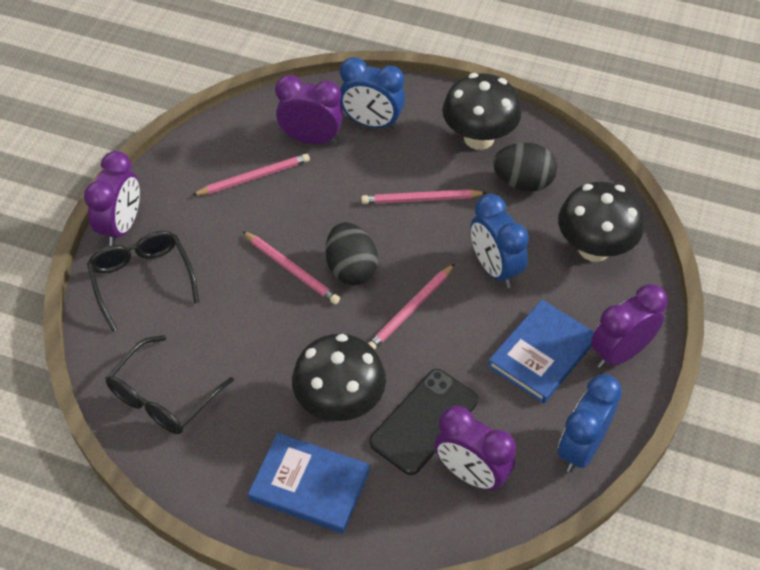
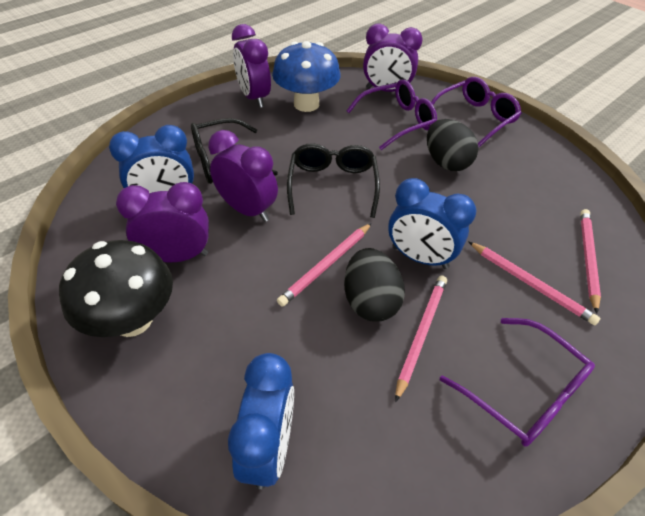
black mushroom: 3 -> 1
black phone: 1 -> 0
blue book: 2 -> 0
blue mushroom: 0 -> 1
purple glasses: 0 -> 3

